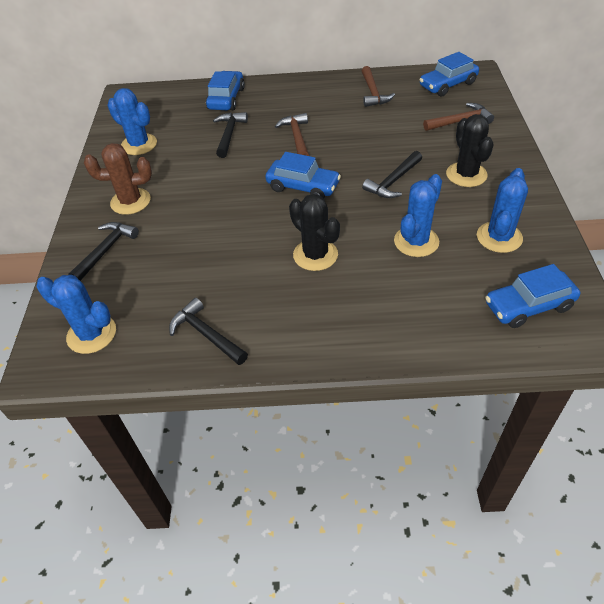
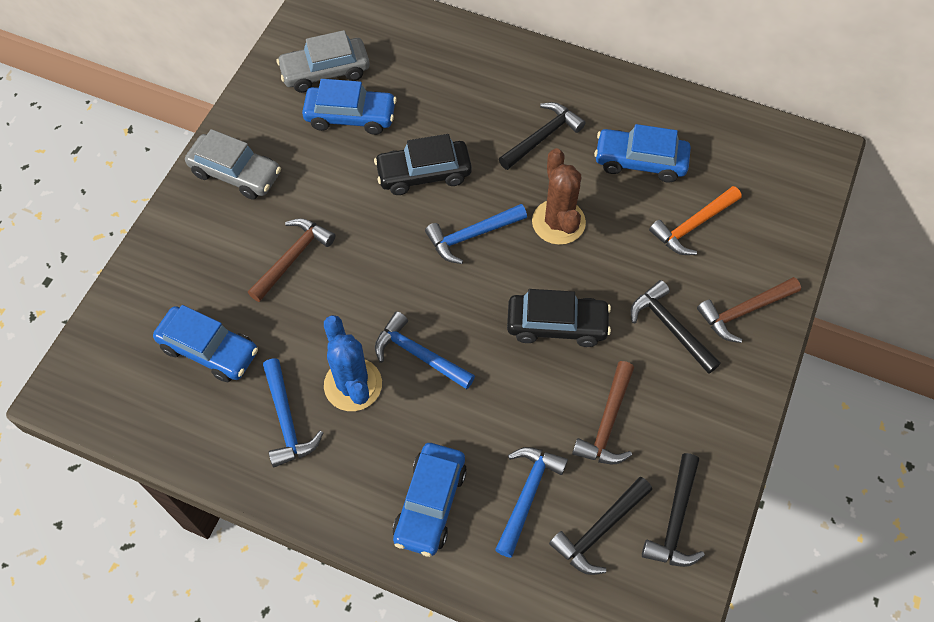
black cactus: 2 -> 0
black car: 0 -> 2
blue cactus: 4 -> 1
blue hammer: 0 -> 4
grey car: 0 -> 2
orange hammer: 0 -> 1

